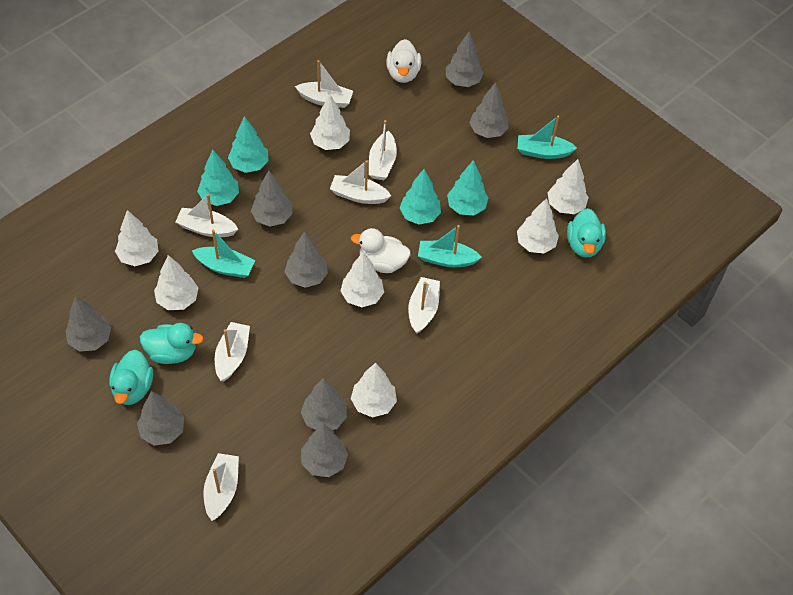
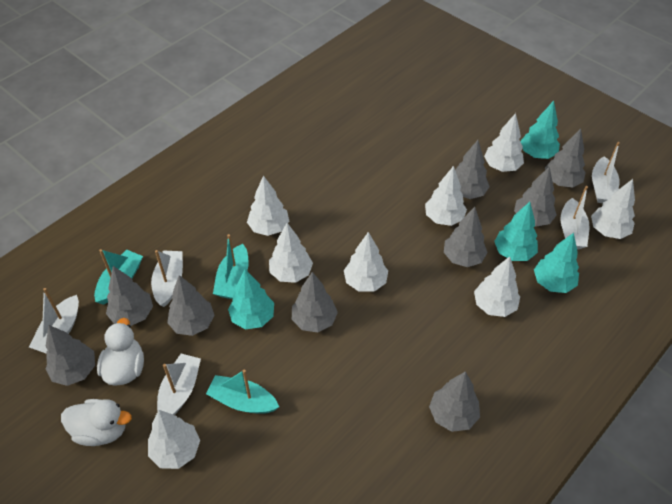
grey tree: 8 -> 9
turquoise duck: 3 -> 0
white boat: 7 -> 5
white tree: 7 -> 8

